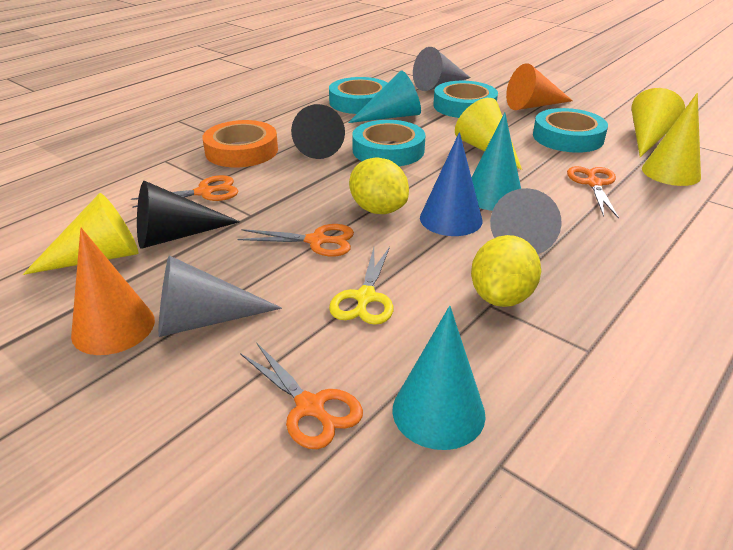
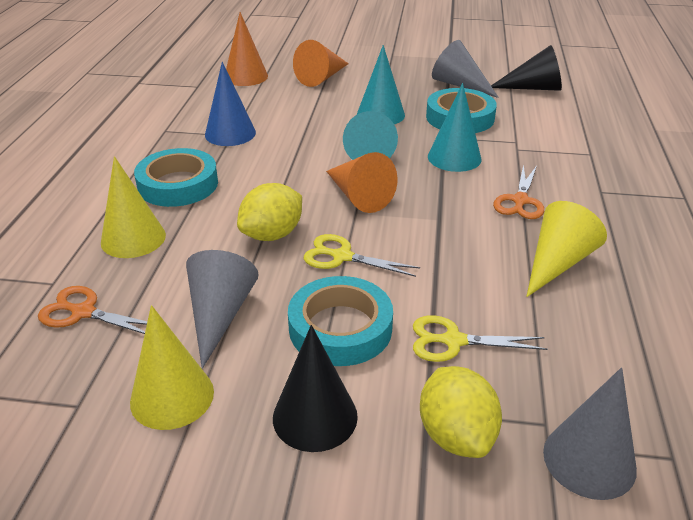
orange cone: 2 -> 3
orange scissors: 4 -> 2
orange tape: 1 -> 0
turquoise tape: 4 -> 3
yellow cone: 4 -> 3
yellow scissors: 1 -> 2

